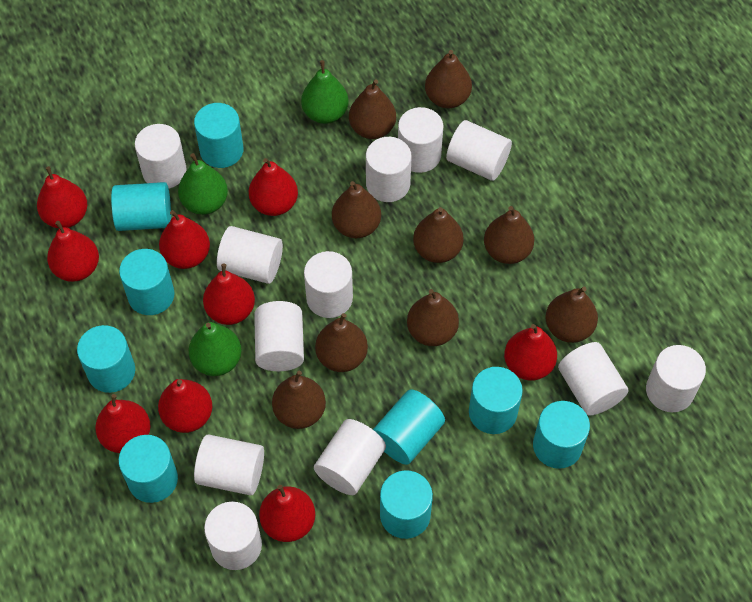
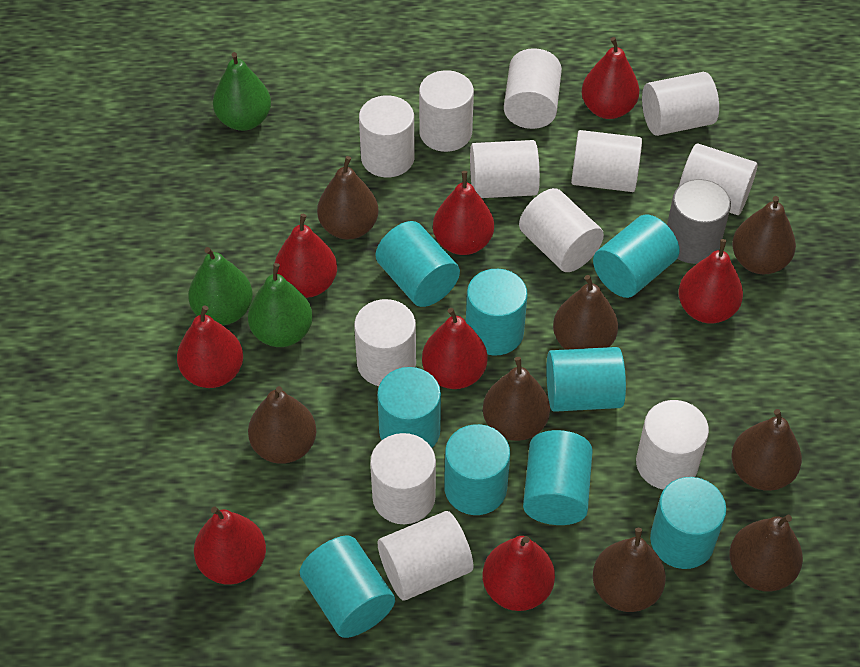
brown pear: 9 -> 8
grey cylinder: 0 -> 1
red pear: 9 -> 8

